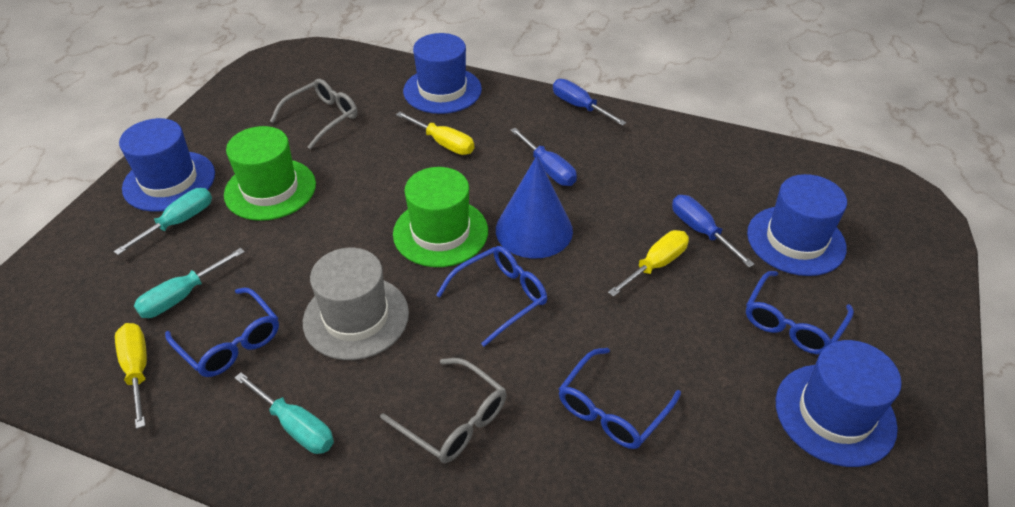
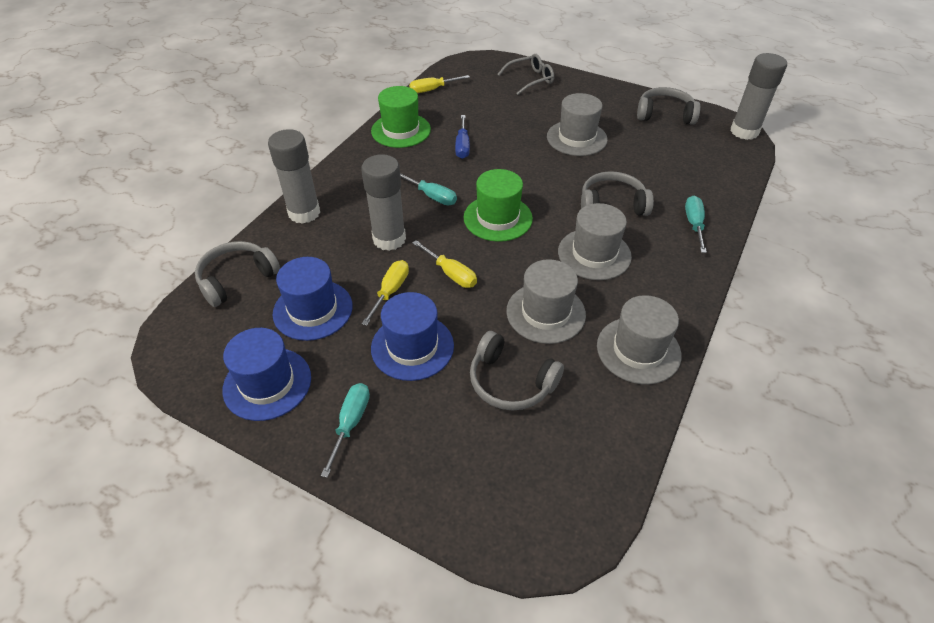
blue cone: 1 -> 0
blue glasses: 4 -> 0
blue hat: 4 -> 3
blue screwdriver: 3 -> 1
grey glasses: 2 -> 1
grey glue stick: 0 -> 3
grey hat: 1 -> 4
grey headphones: 0 -> 4

